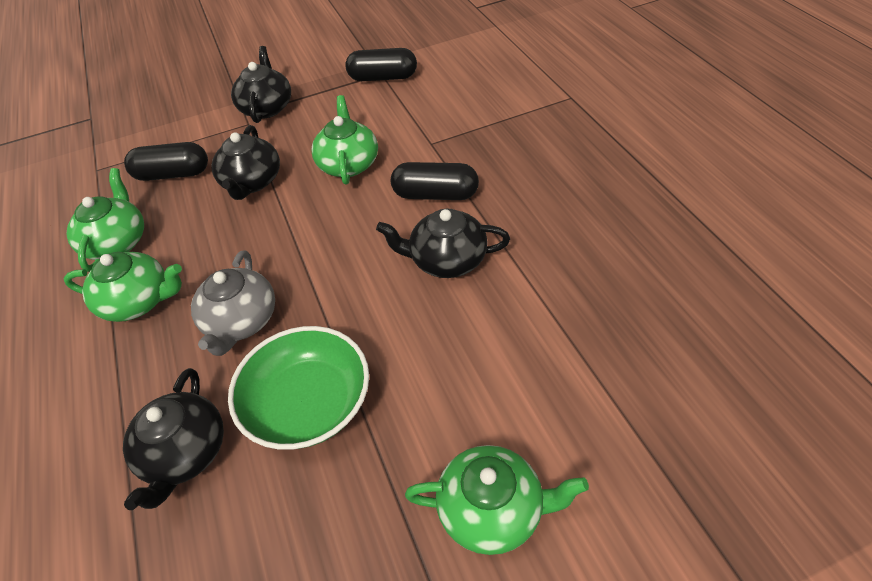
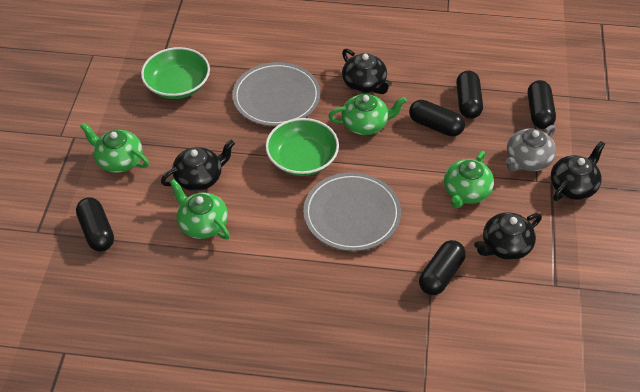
black capsule: 3 -> 5
green bowl: 1 -> 2
grey plate: 0 -> 2

